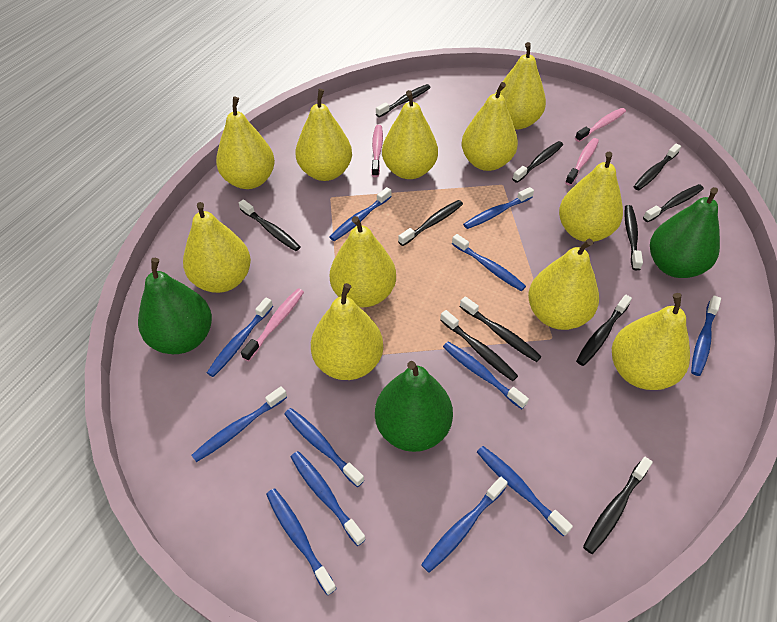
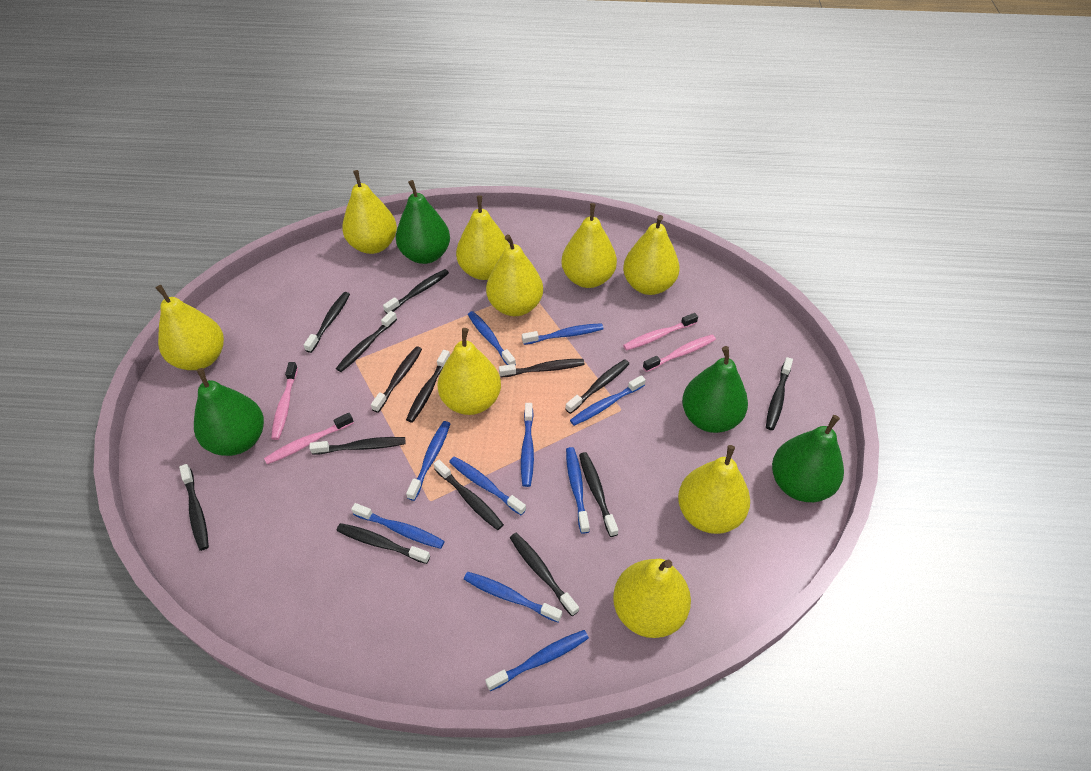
black toothbrush: 11 -> 14
blue toothbrush: 12 -> 10
green pear: 3 -> 4
yellow pear: 11 -> 9

